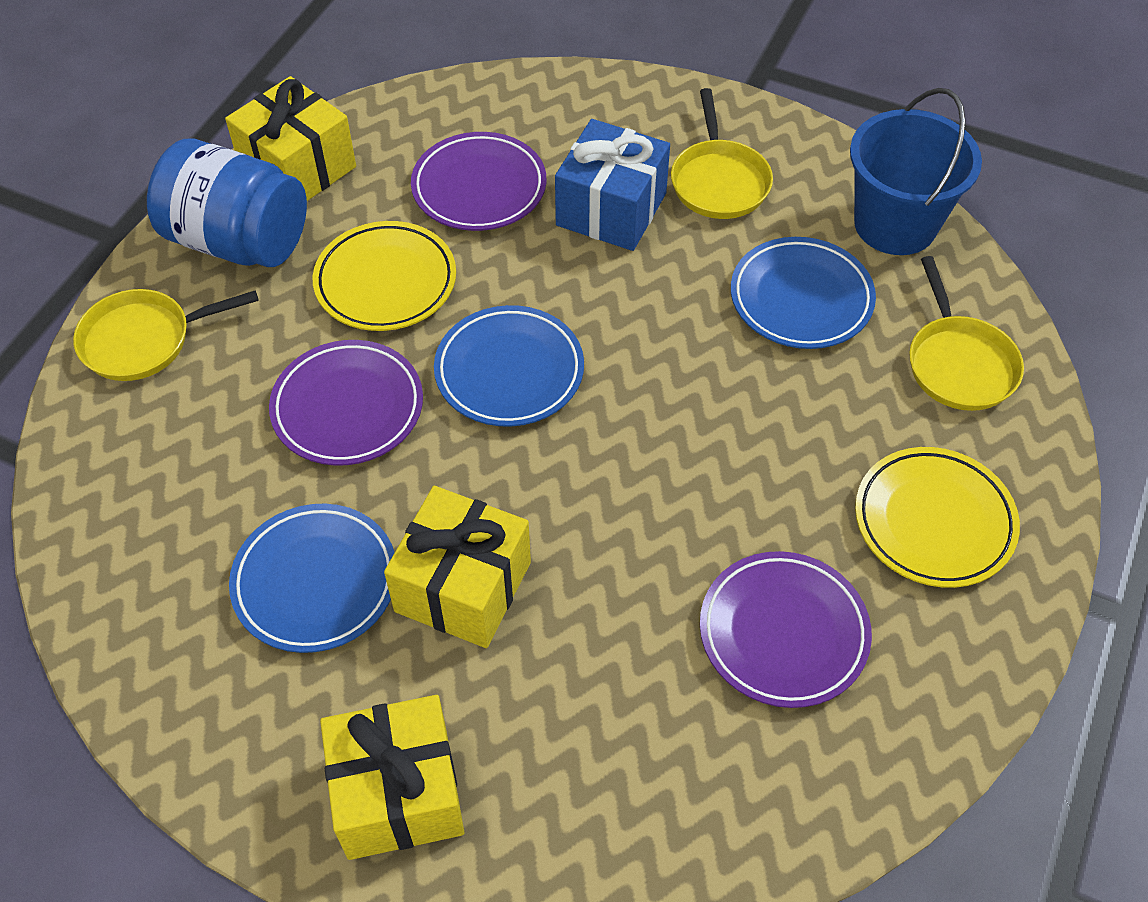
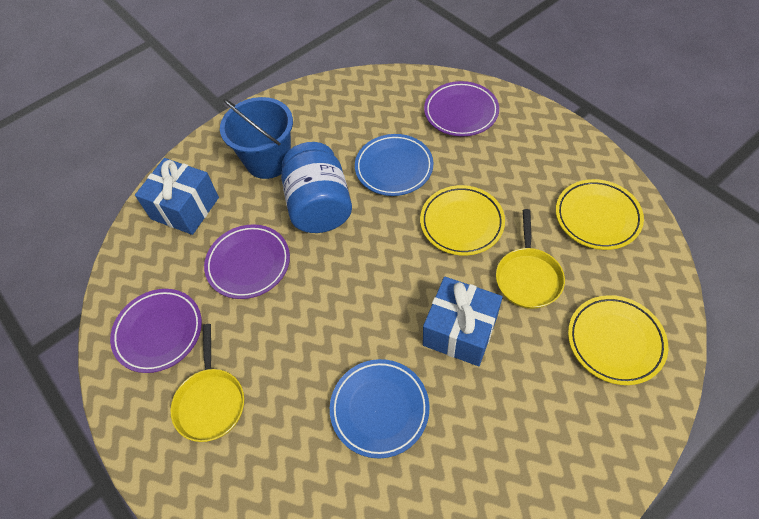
blue gift: 1 -> 2
blue plate: 3 -> 2
yellow gift: 3 -> 0
yellow pan: 3 -> 2
yellow plate: 2 -> 3

